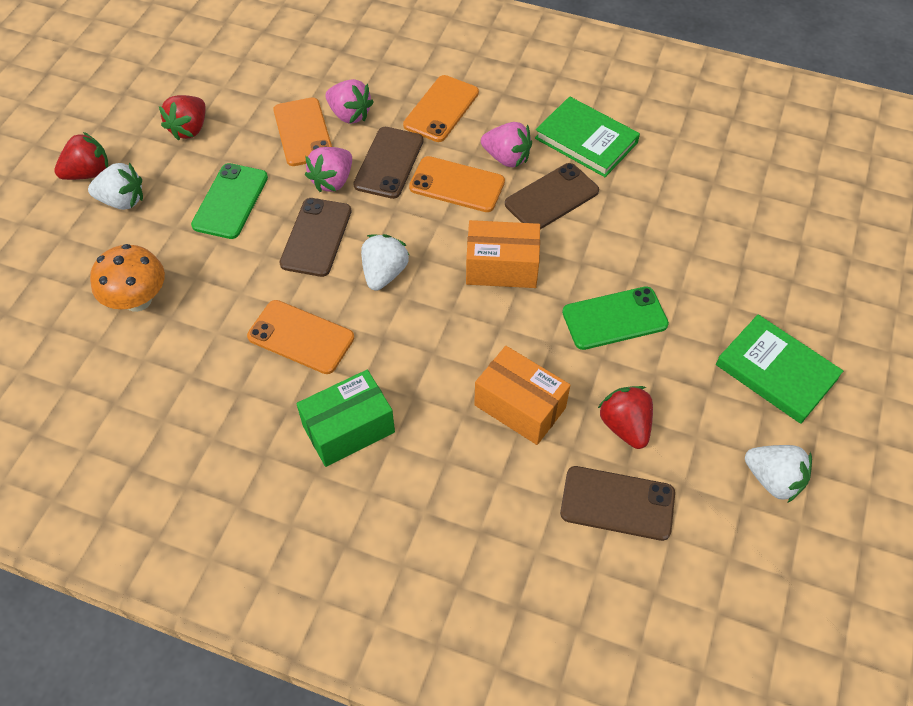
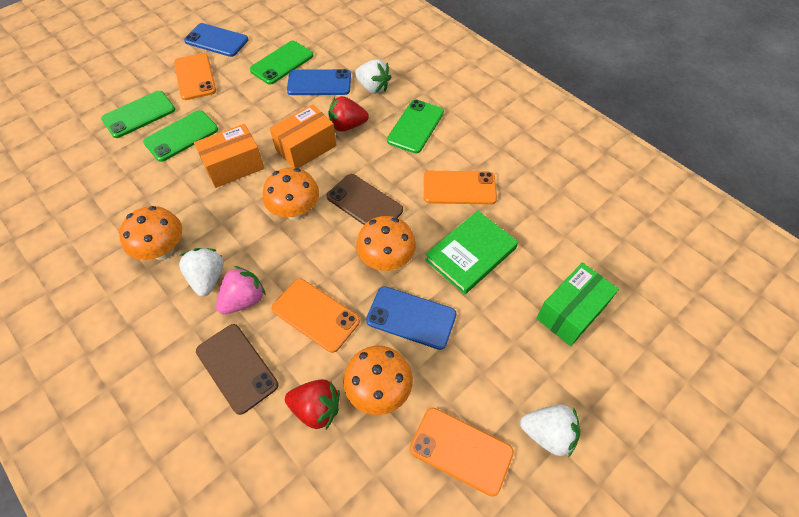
blue phone: 0 -> 3
brown phone: 4 -> 2
green book: 2 -> 1
green phone: 2 -> 4
orange mushroom: 1 -> 4
pink strawberry: 3 -> 1
red strawberry: 3 -> 2

